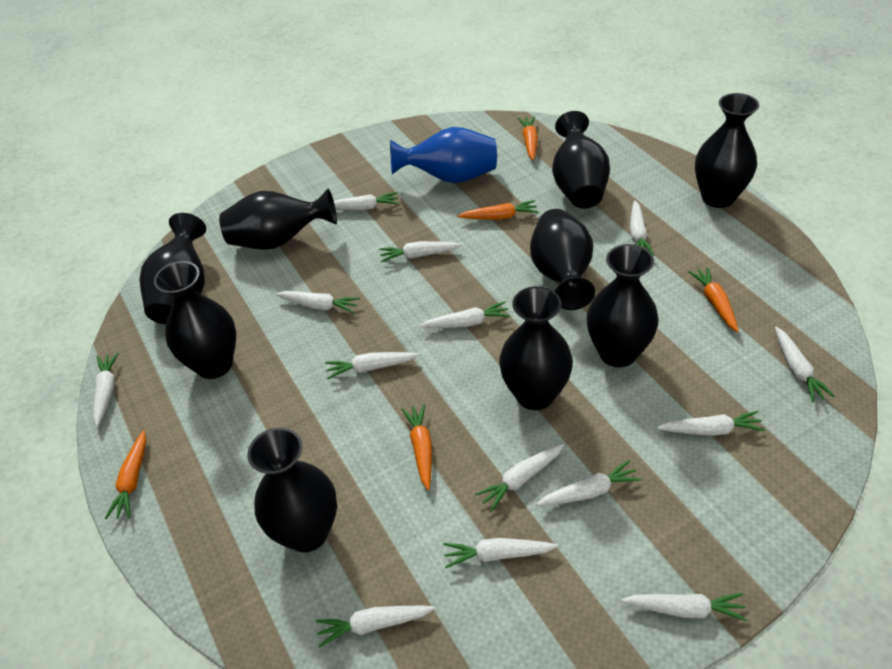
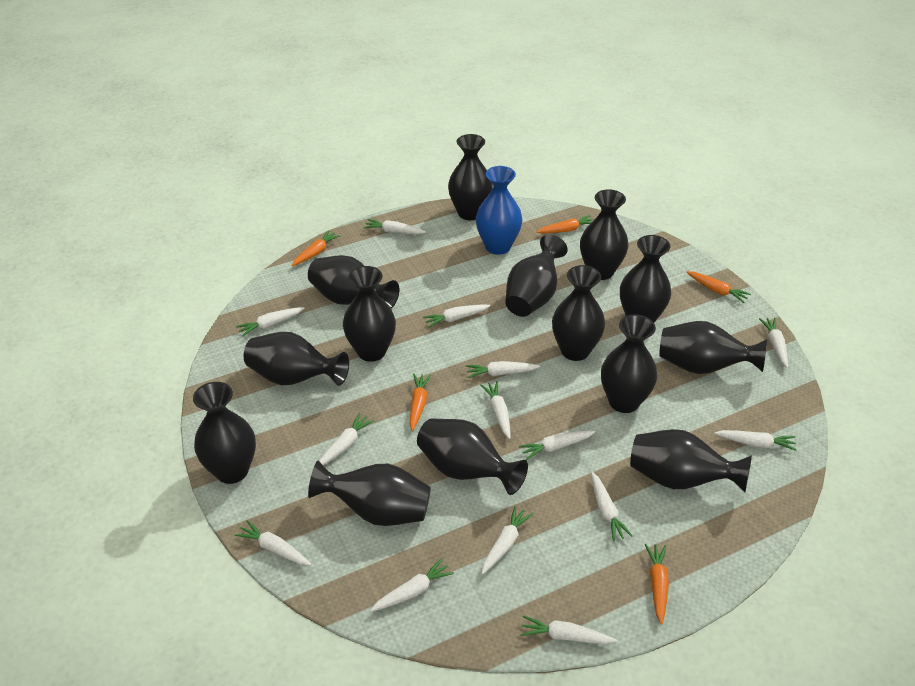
black vase: 9 -> 14

